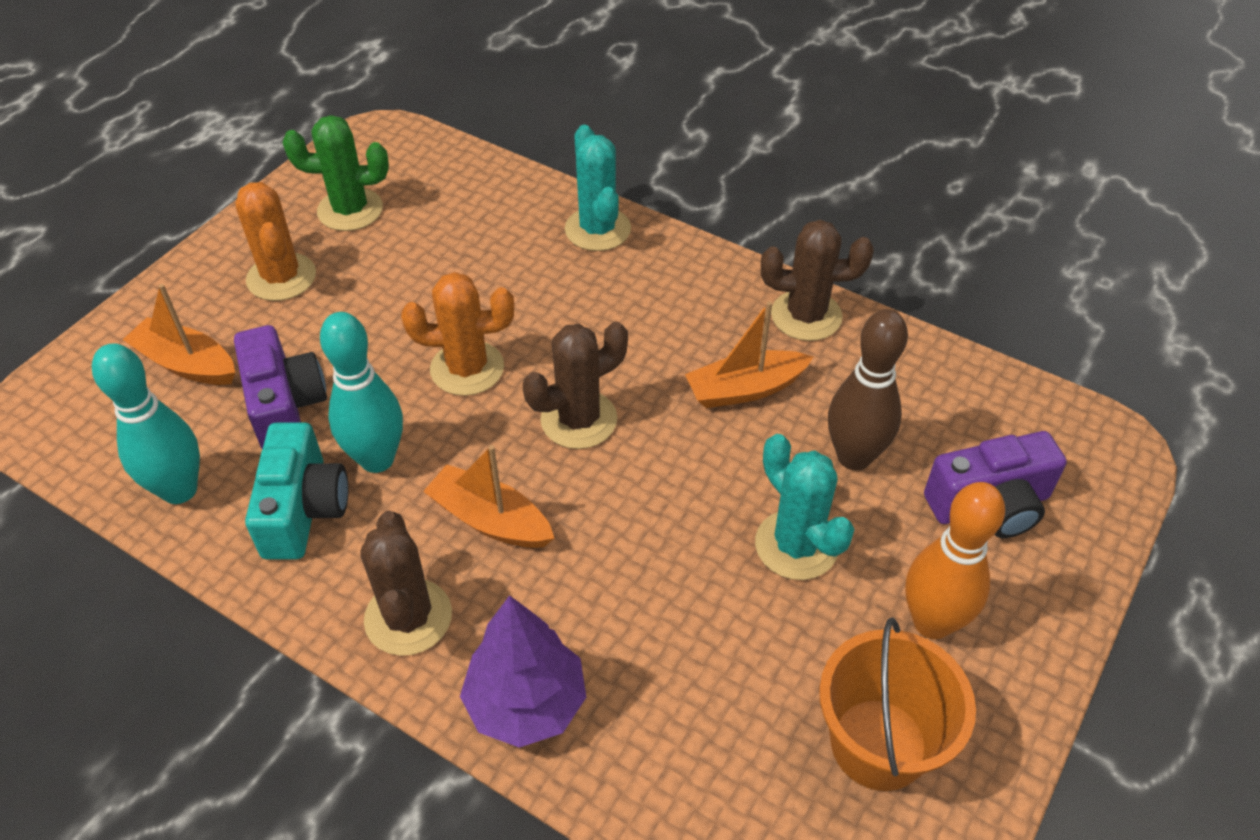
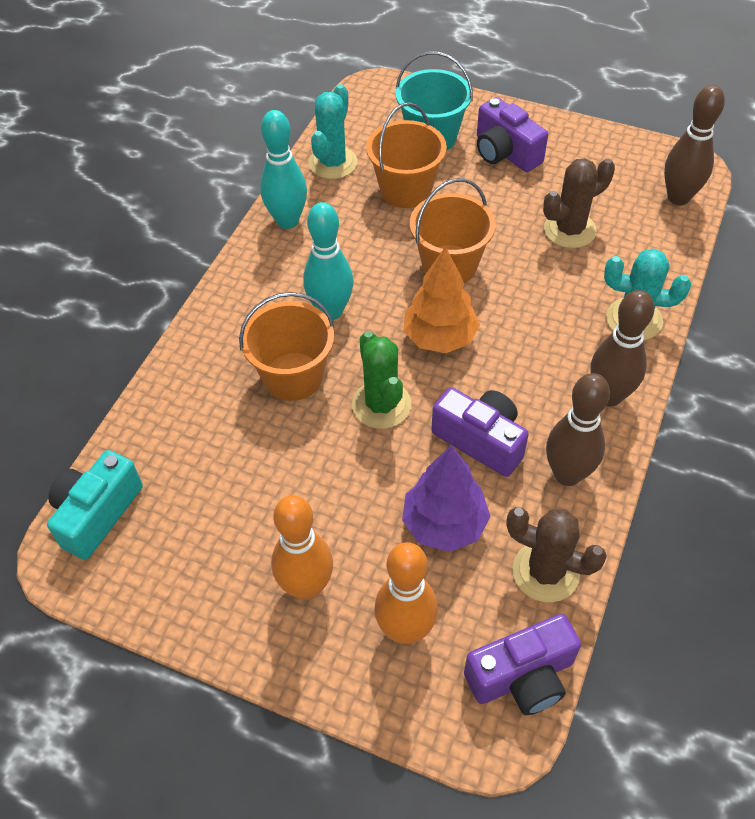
brown bowling pin: 1 -> 3
brown cactus: 3 -> 2
orange boat: 3 -> 0
orange bowling pin: 1 -> 2
orange bucket: 1 -> 3
orange cactus: 2 -> 0
orange tree: 0 -> 1
purple camera: 2 -> 3
turquoise bucket: 0 -> 1

